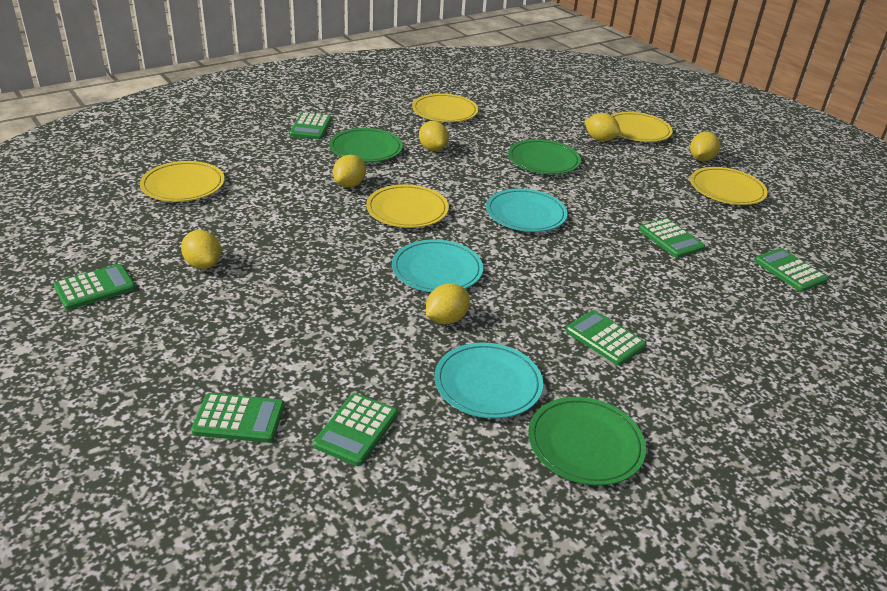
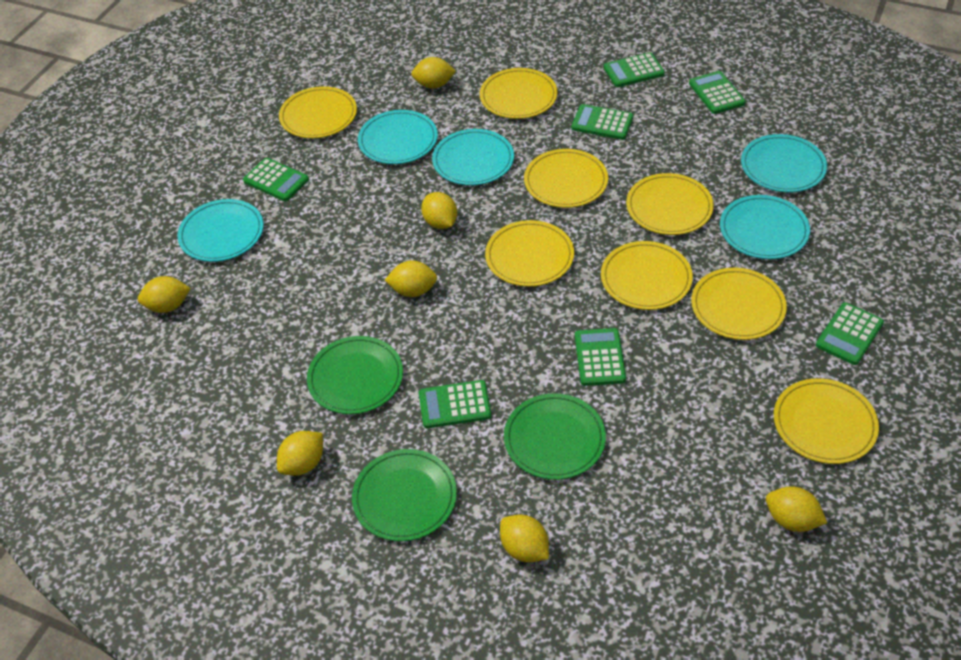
turquoise plate: 3 -> 5
yellow lemon: 6 -> 7
yellow plate: 5 -> 8

